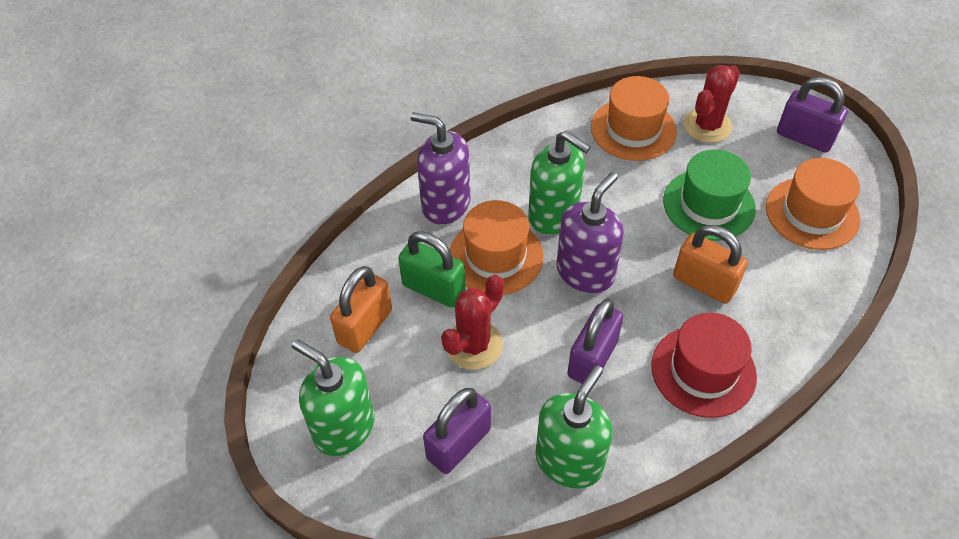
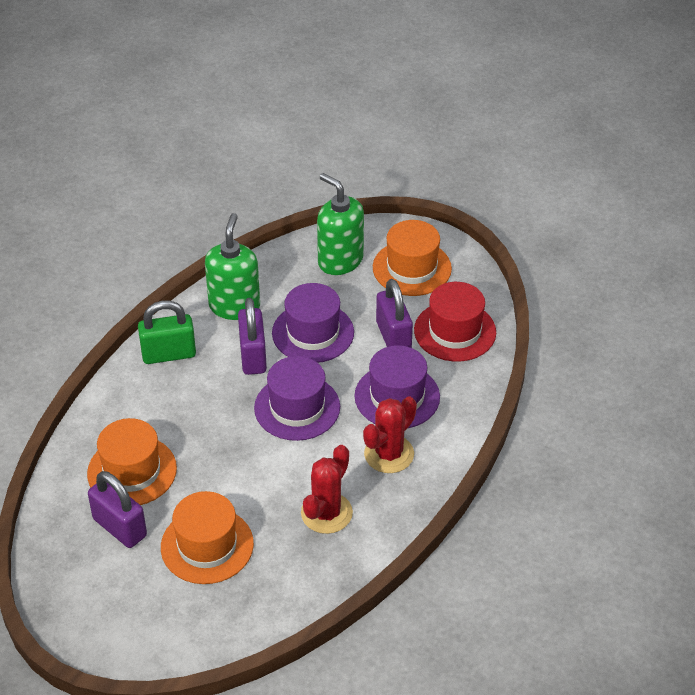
green hat: 1 -> 0
green soap dispenser: 3 -> 2
orange padlock: 2 -> 0
purple hat: 0 -> 3
purple soap dispenser: 2 -> 0

